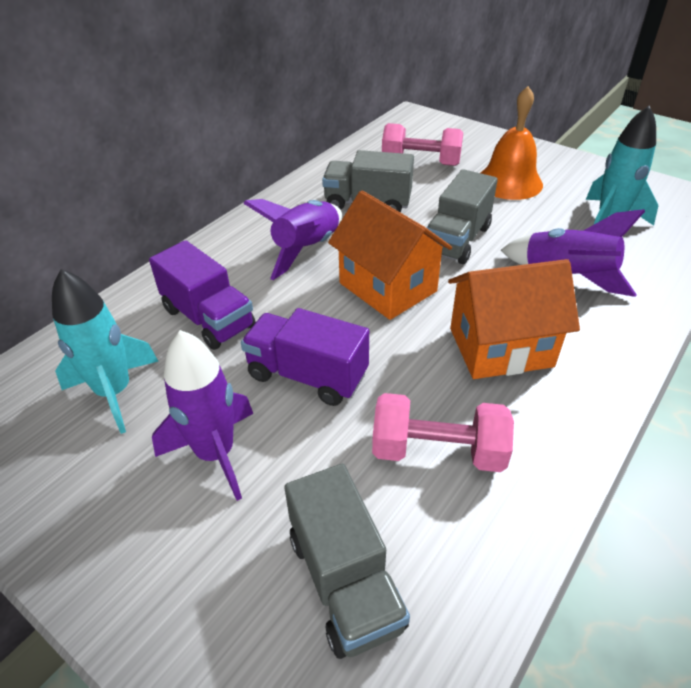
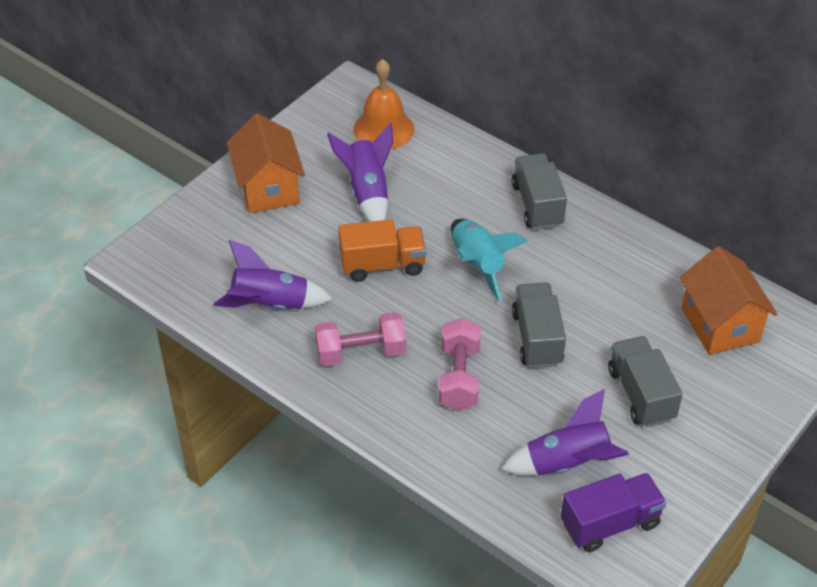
orange truck: 0 -> 1
purple truck: 2 -> 1
turquoise rocket: 2 -> 1

